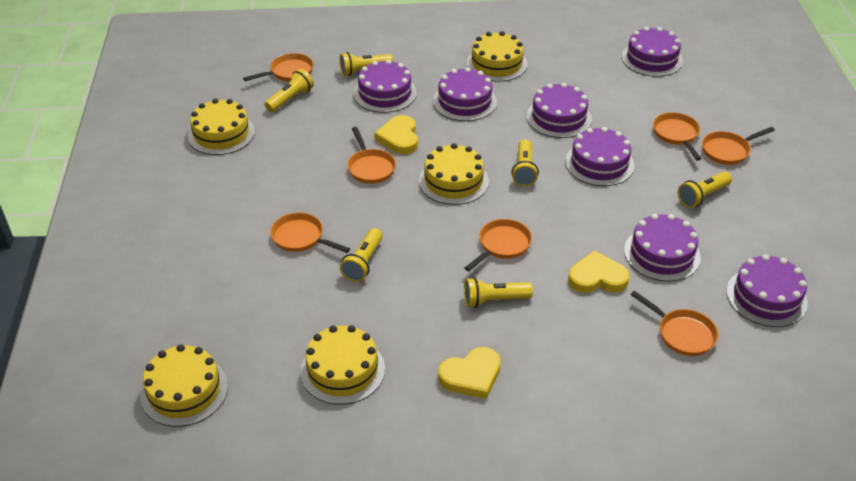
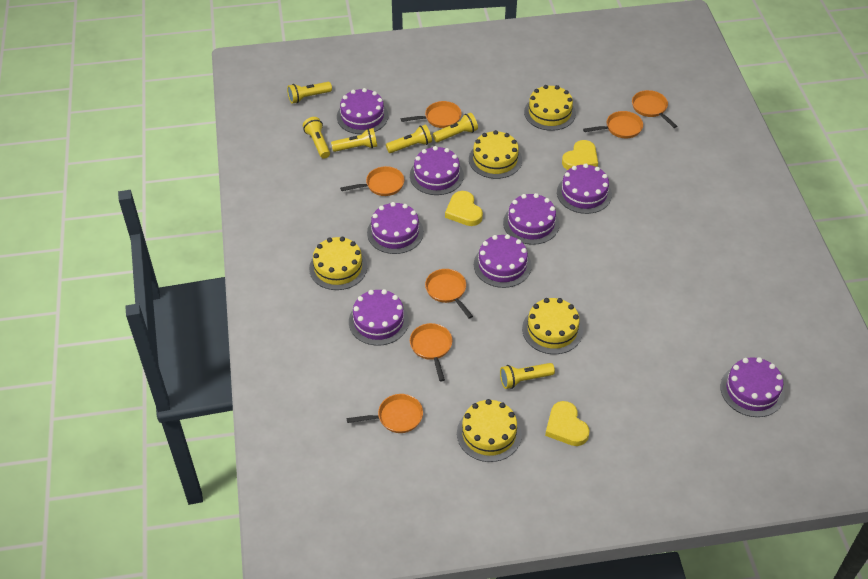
purple cake: 7 -> 8

